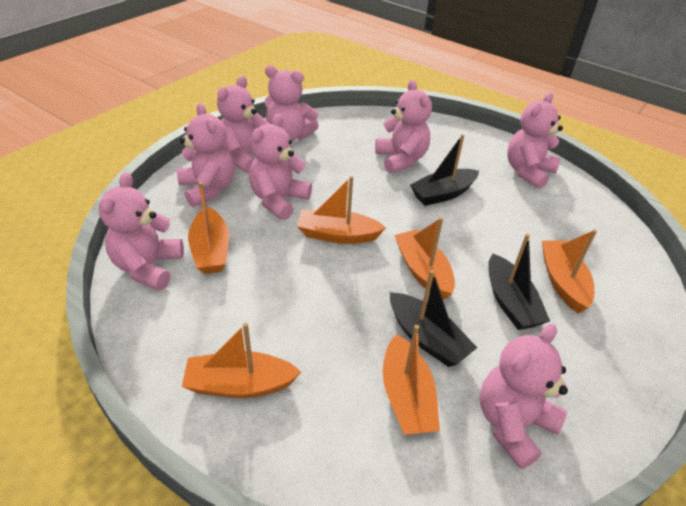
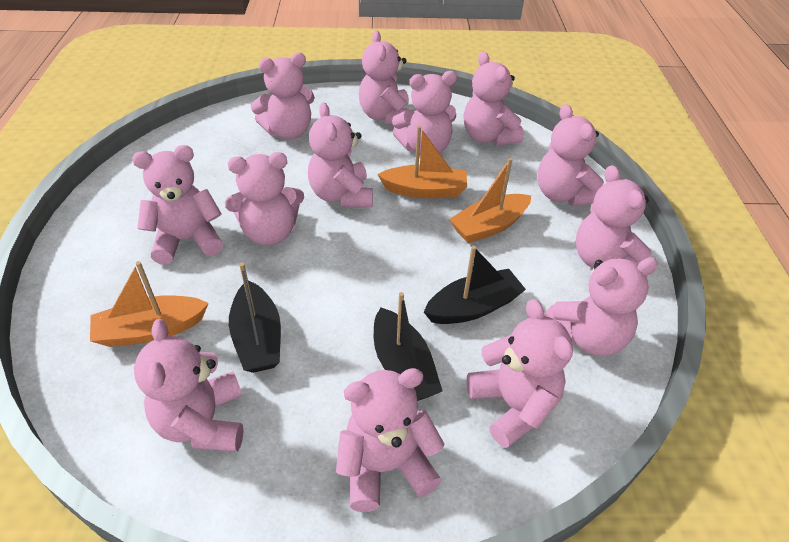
orange boat: 6 -> 3
pink teddy bear: 8 -> 13

